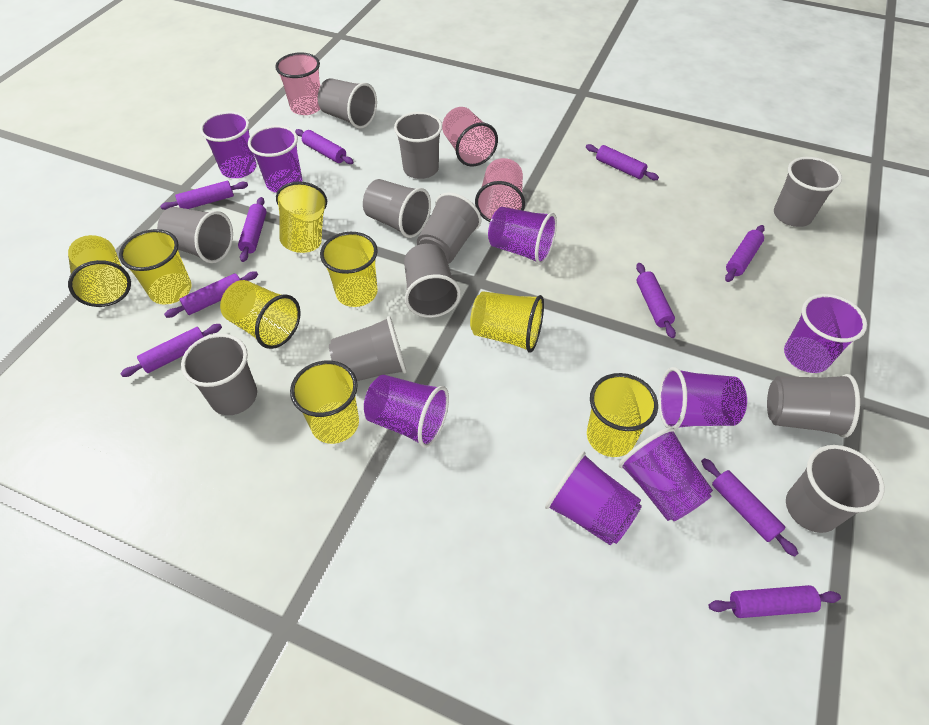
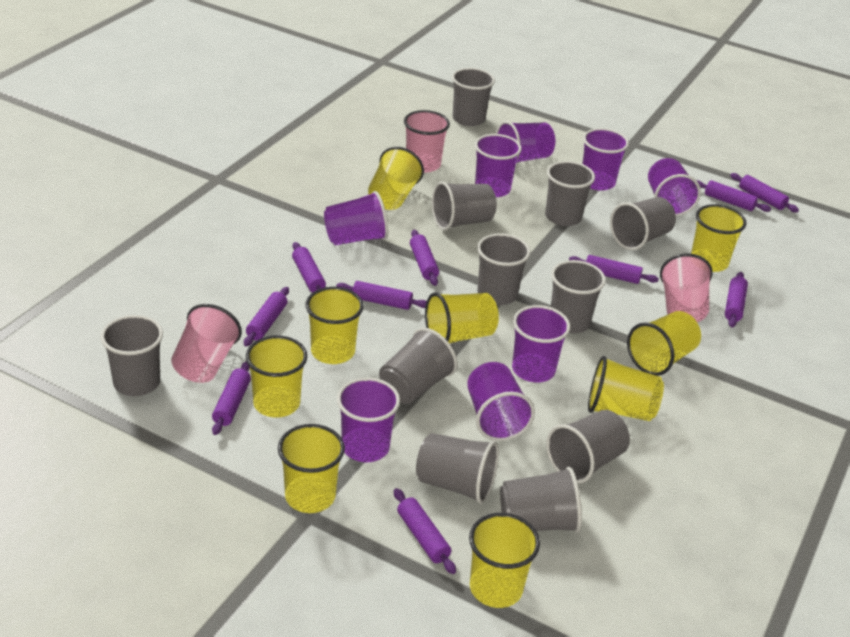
yellow cup: 8 -> 9

